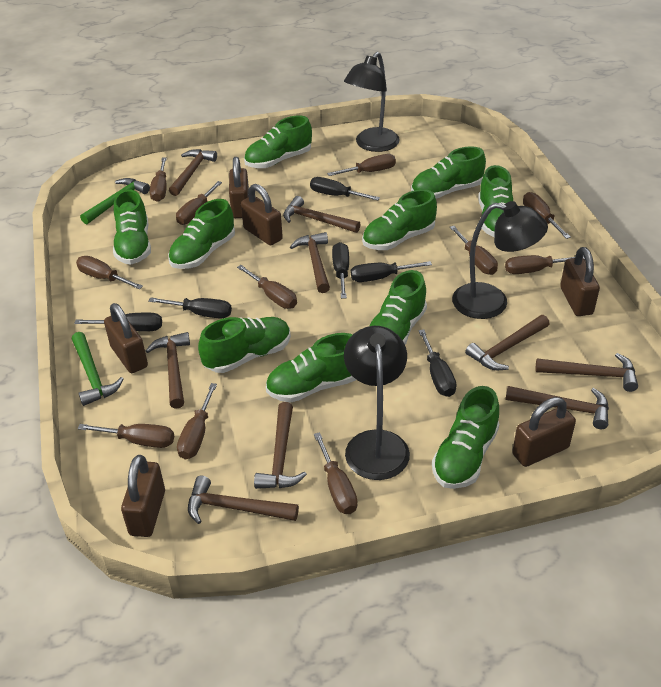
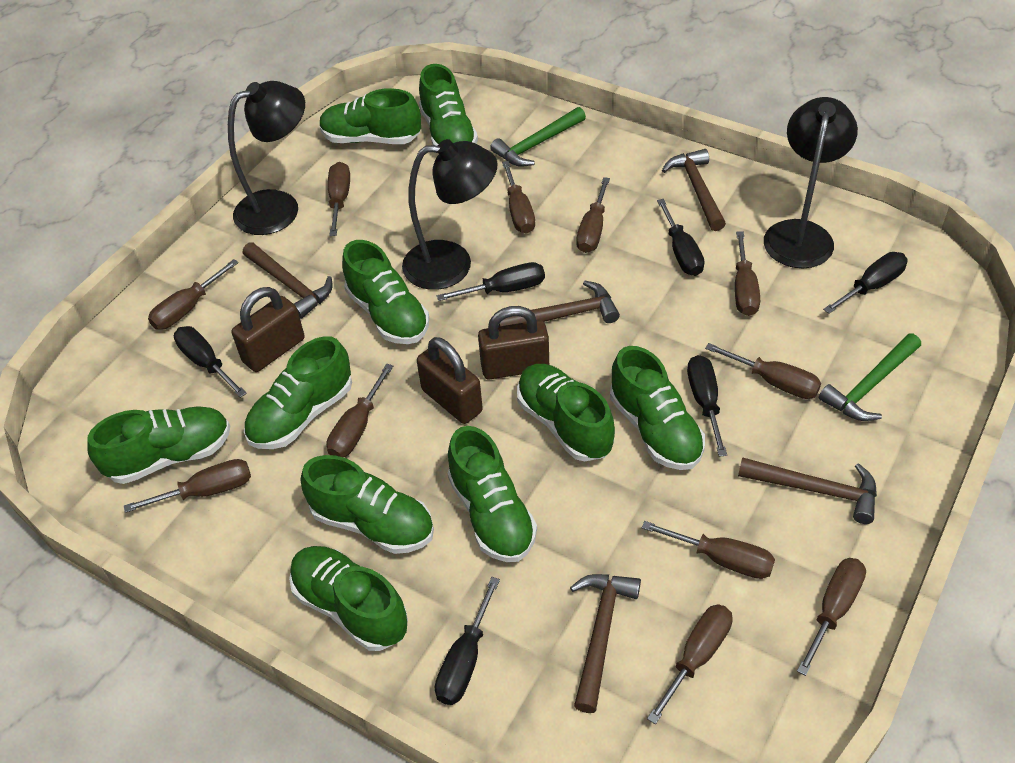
brown hammer: 9 -> 5
brown padlock: 6 -> 3

